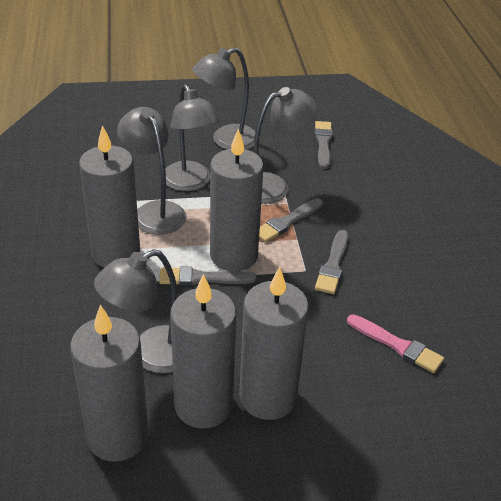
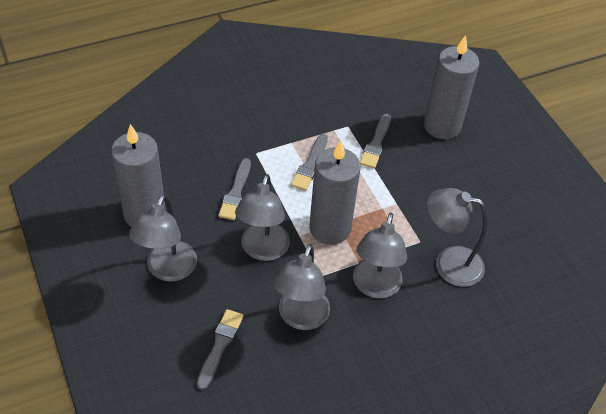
grey candle: 5 -> 3
pink brush: 1 -> 0

